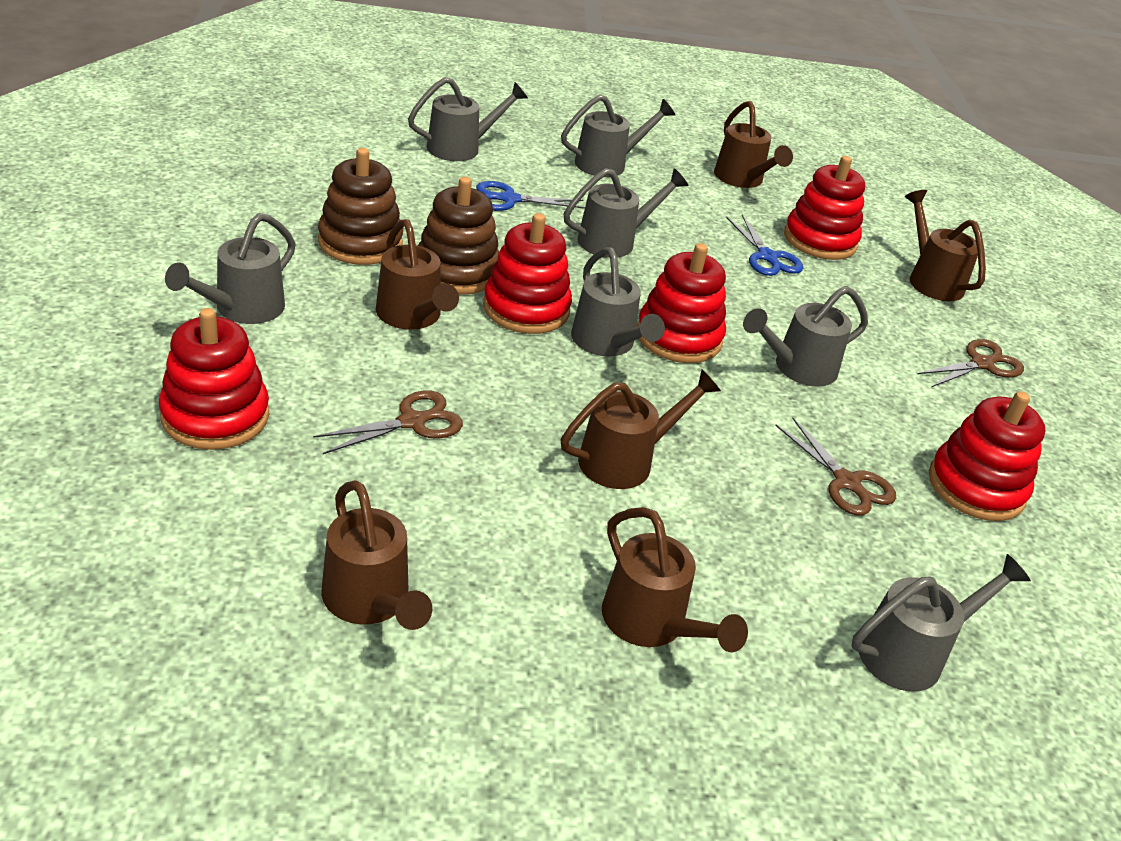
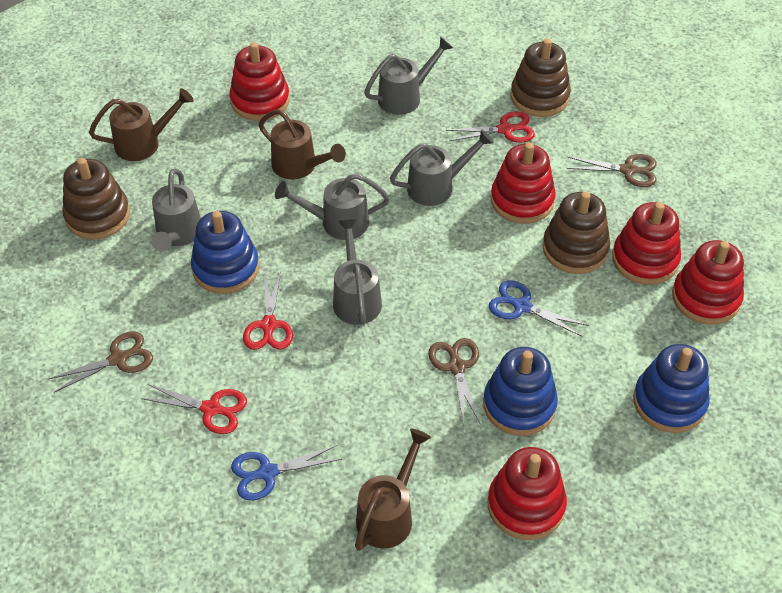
blue stacking toy: 0 -> 3
brown stacking toy: 2 -> 3
brown watering can: 6 -> 3
grey watering can: 7 -> 5
red scissors: 0 -> 3

